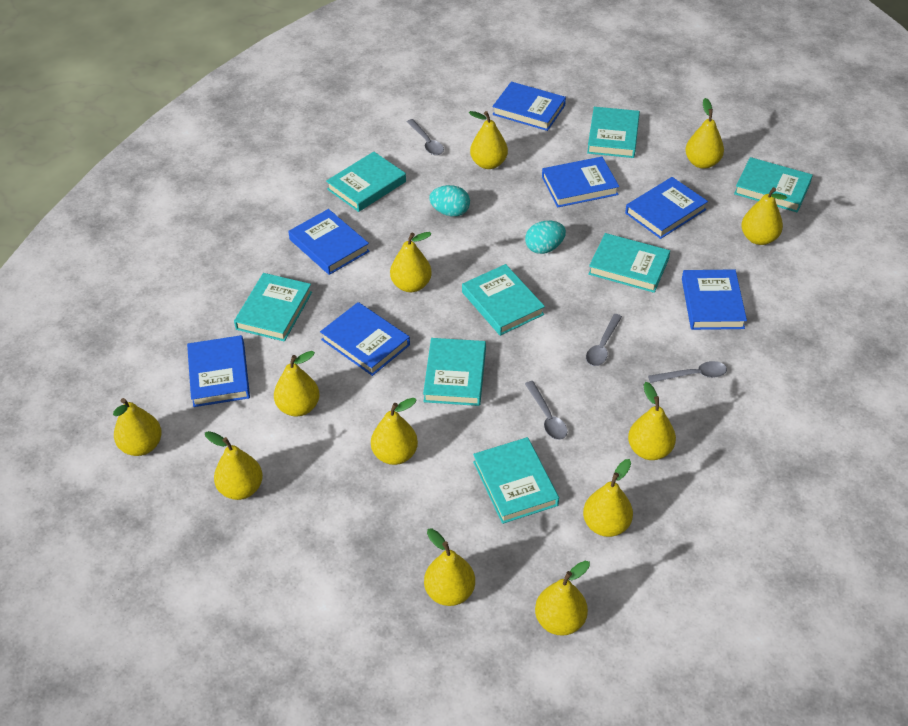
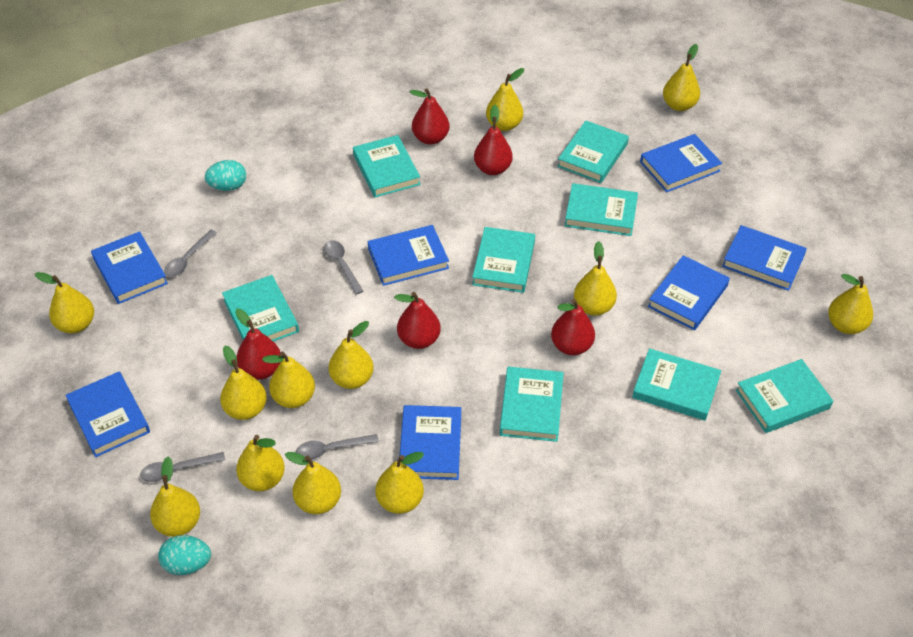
red pear: 0 -> 5

